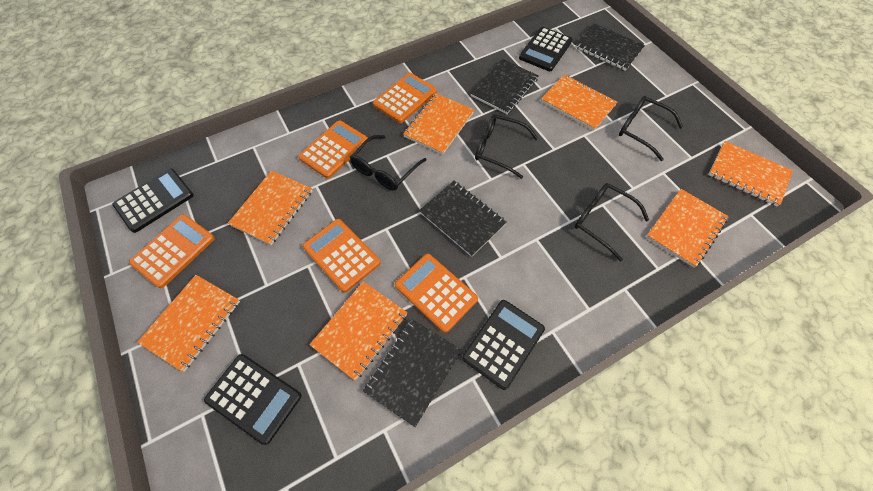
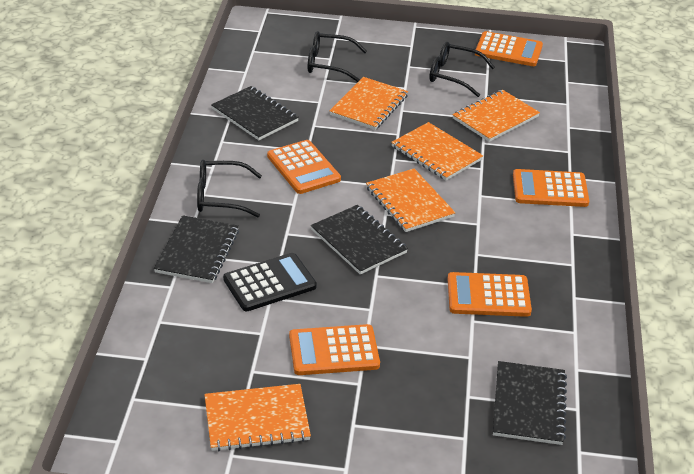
black calculator: 4 -> 1
black glasses: 4 -> 3
orange notebook: 7 -> 5

